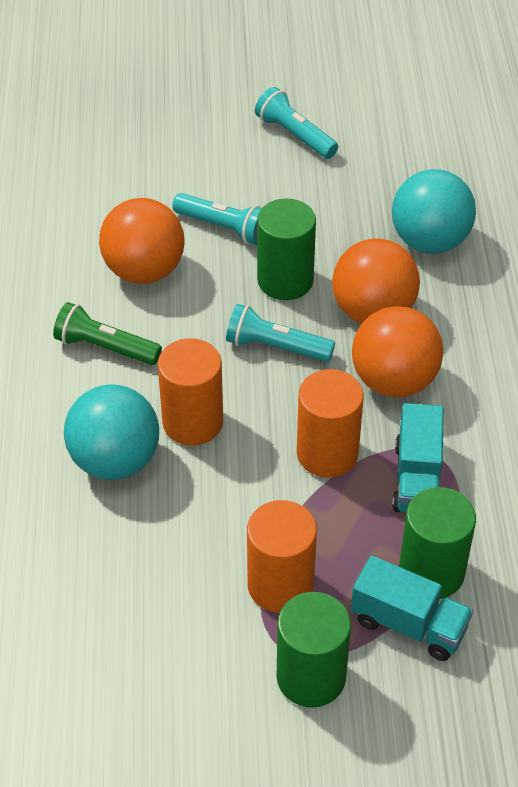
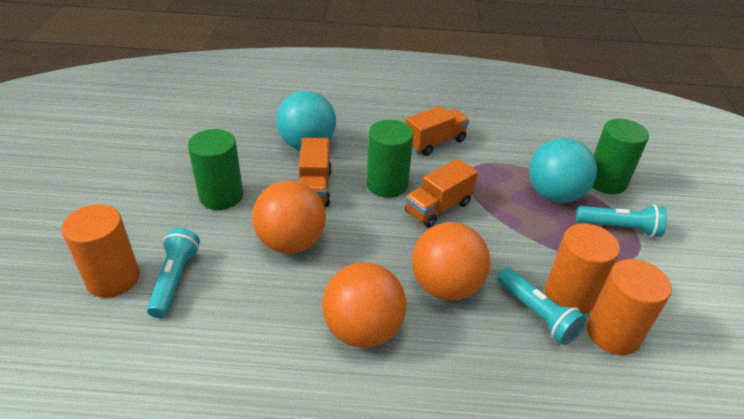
green flashlight: 1 -> 0
orange truck: 0 -> 3
turquoise truck: 2 -> 0

